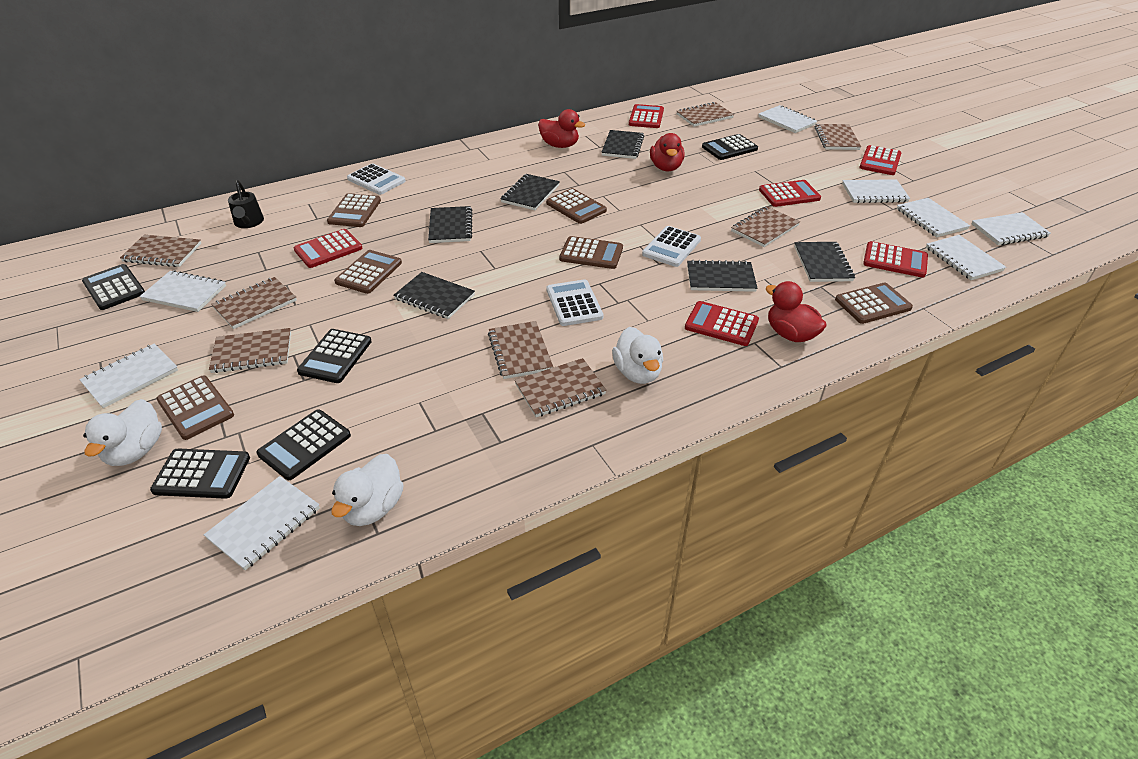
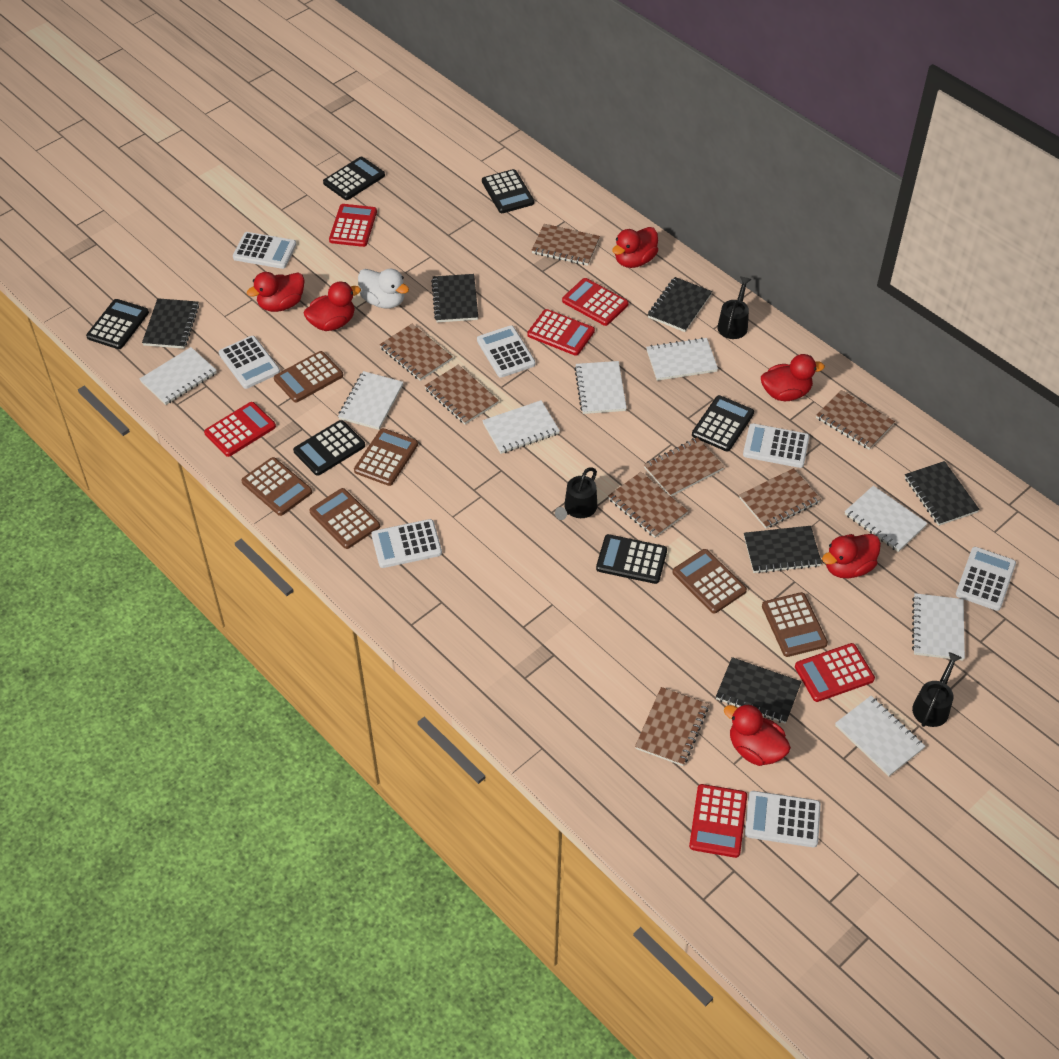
black calculator: 5 -> 6
black watering can: 1 -> 3
red duck: 3 -> 6
white calculator: 3 -> 7
white duck: 3 -> 1

